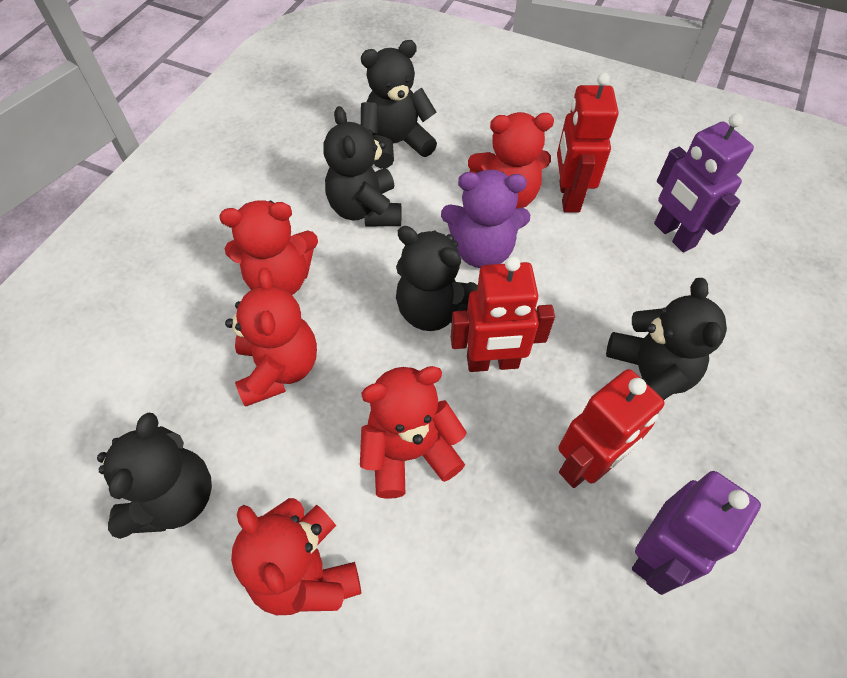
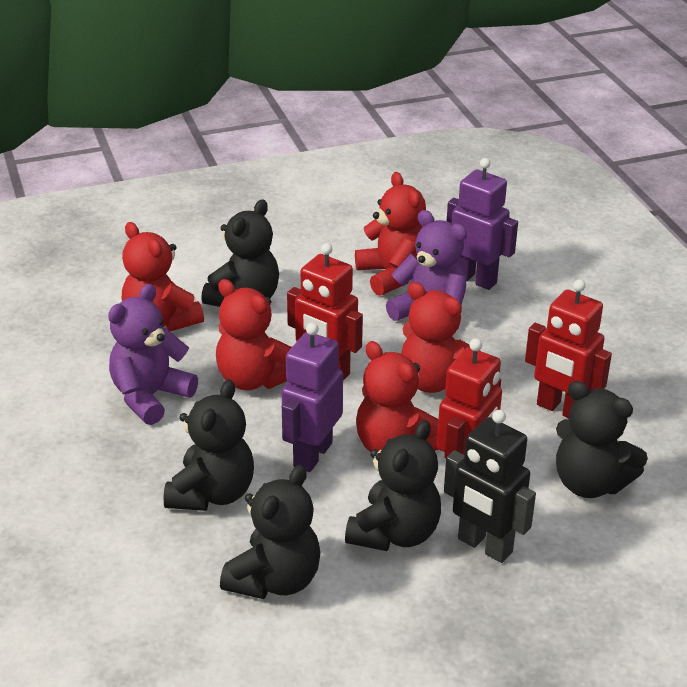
black robot: 0 -> 1
purple teddy bear: 1 -> 2

